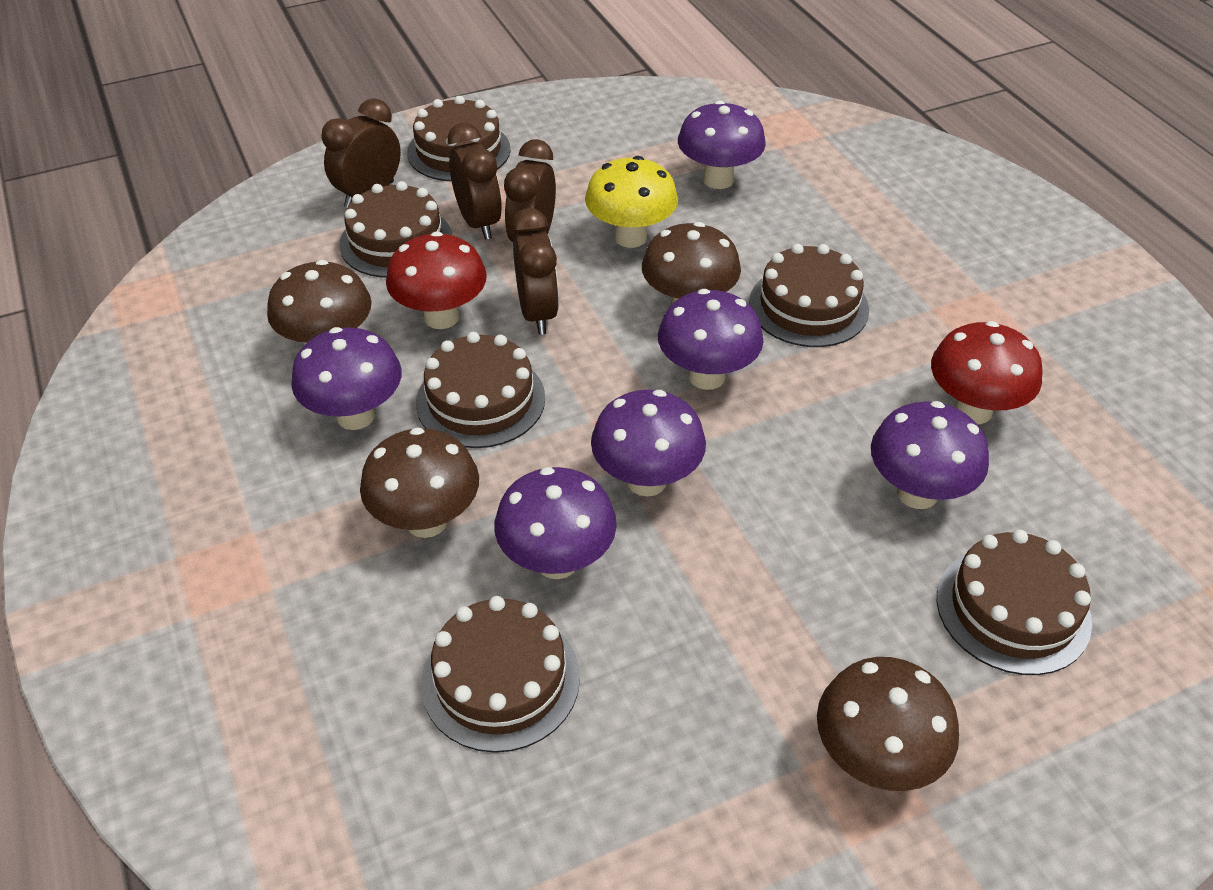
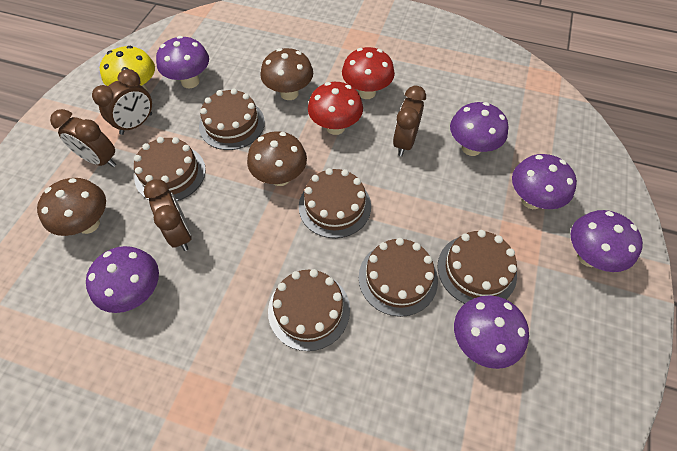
brown mushroom: 4 -> 3

